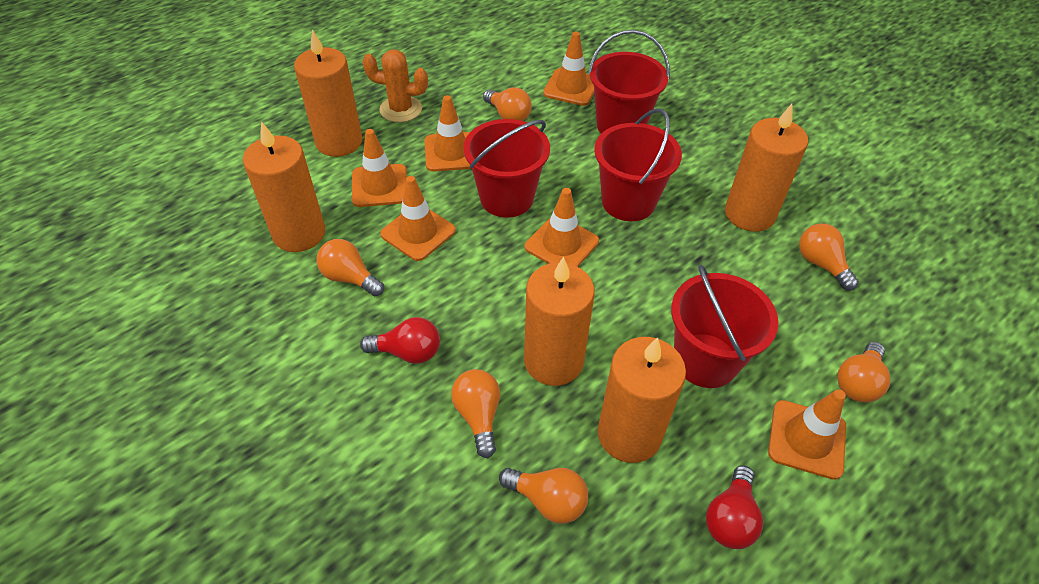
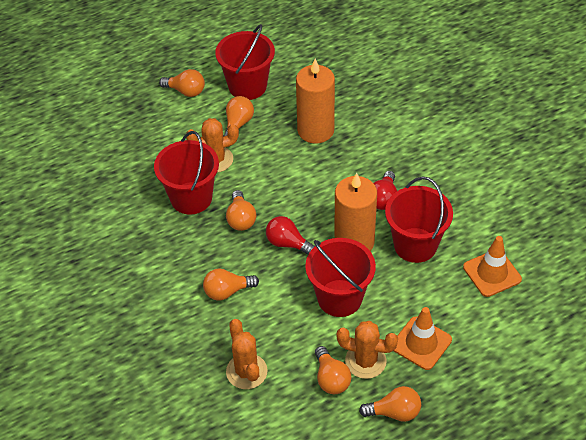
orange cactus: 1 -> 3
orange candle: 5 -> 2
orange traffic cone: 6 -> 2

